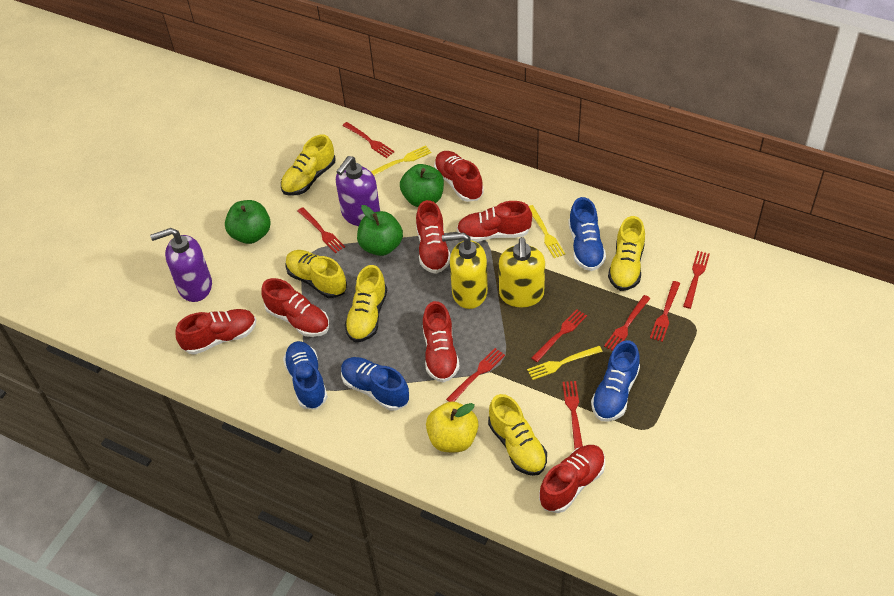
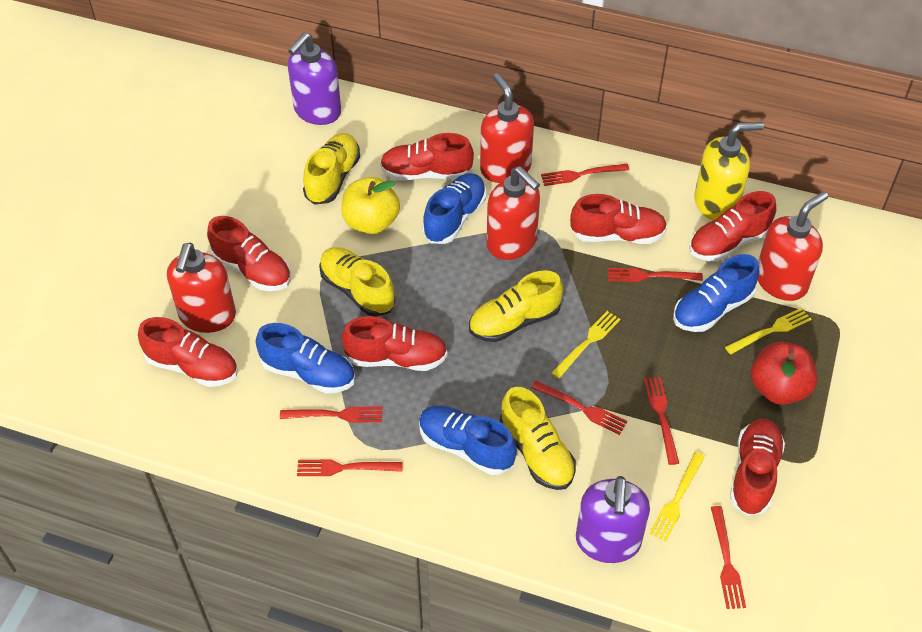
green apple: 3 -> 0
red apple: 0 -> 1
red fork: 8 -> 7
red soap dispenser: 0 -> 4
yellow shoe: 5 -> 4
yellow soap dispenser: 2 -> 1

